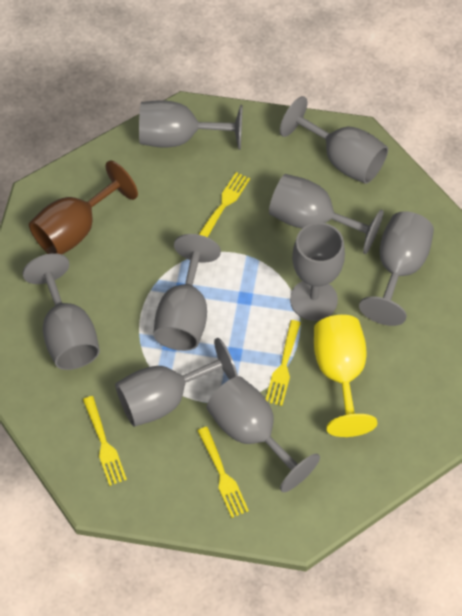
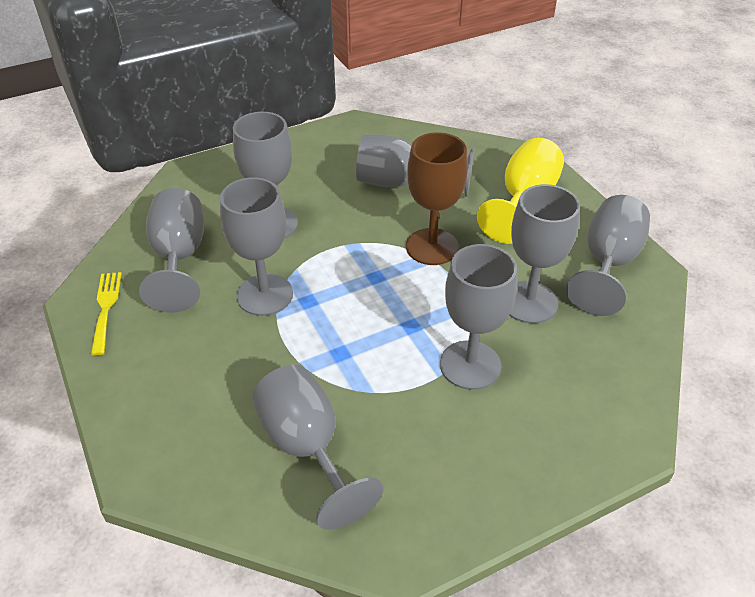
grey goblet: 9 -> 8
yellow fork: 4 -> 1

